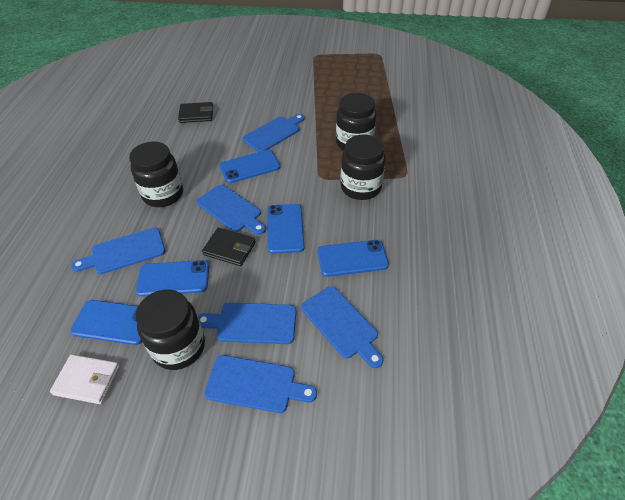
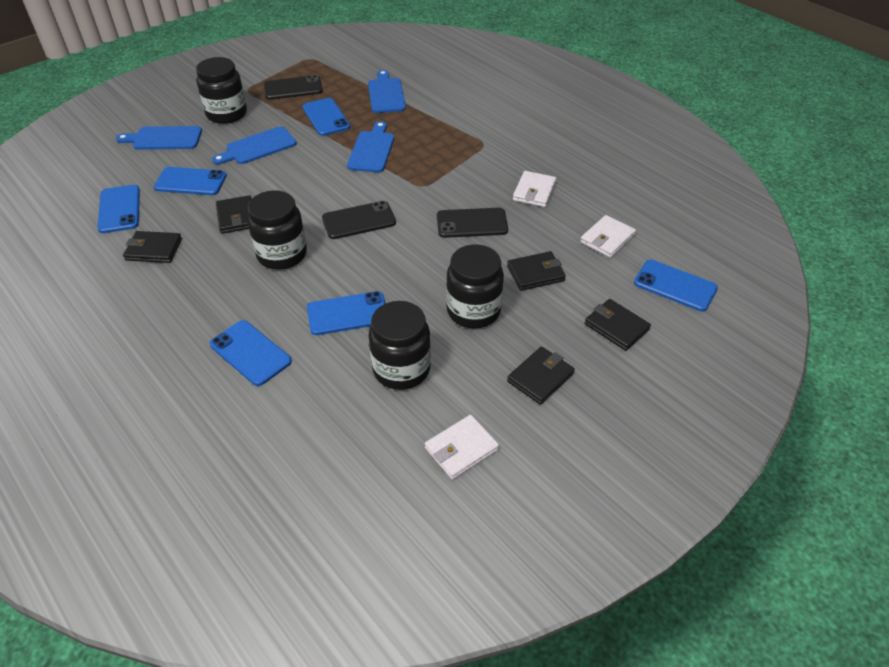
black phone: 0 -> 3
black wallet: 2 -> 5
blue cutting board: 6 -> 4
blue phone: 5 -> 6
white wallet: 1 -> 3

